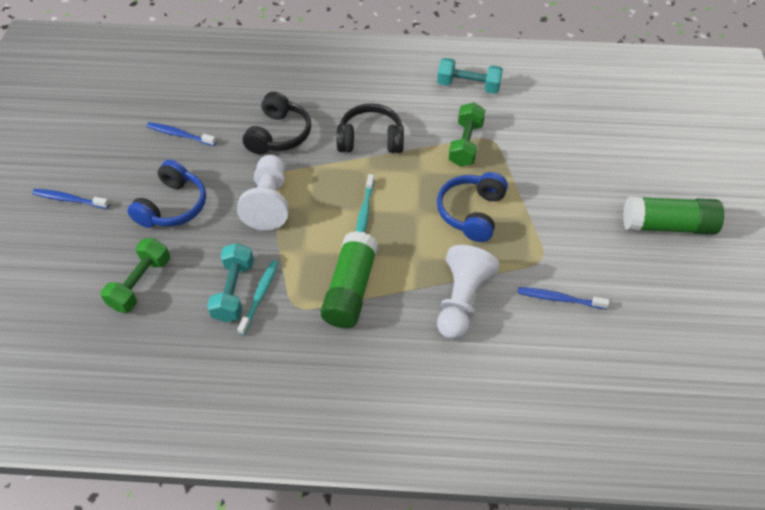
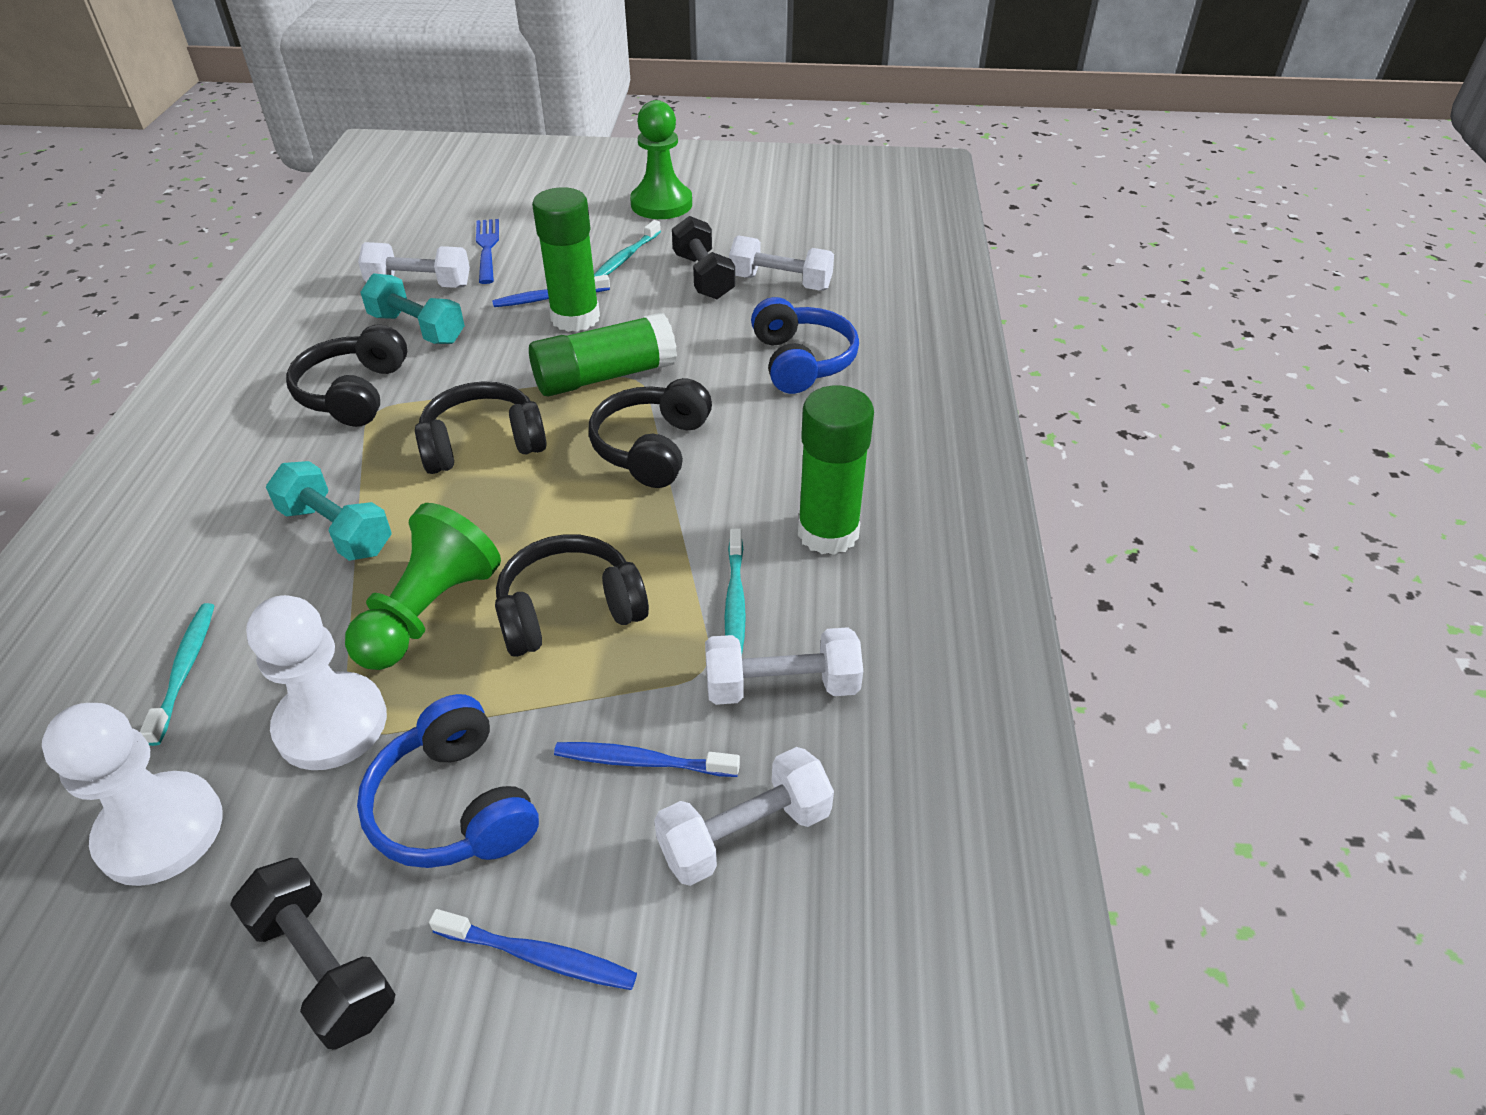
black dumbbell: 0 -> 2
black headphones: 2 -> 4
blue fork: 0 -> 1
green dumbbell: 2 -> 0
green glue stick: 2 -> 3
green pawn: 0 -> 2
turquoise toothbrush: 2 -> 3
white dumbbell: 0 -> 4

